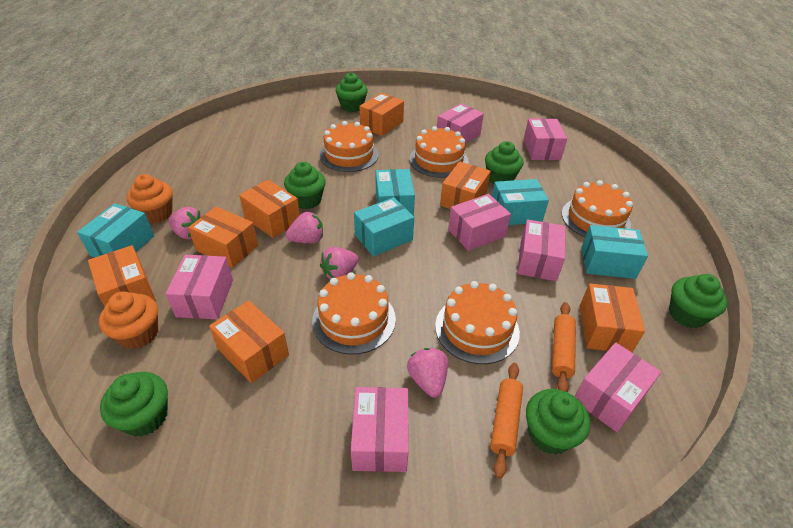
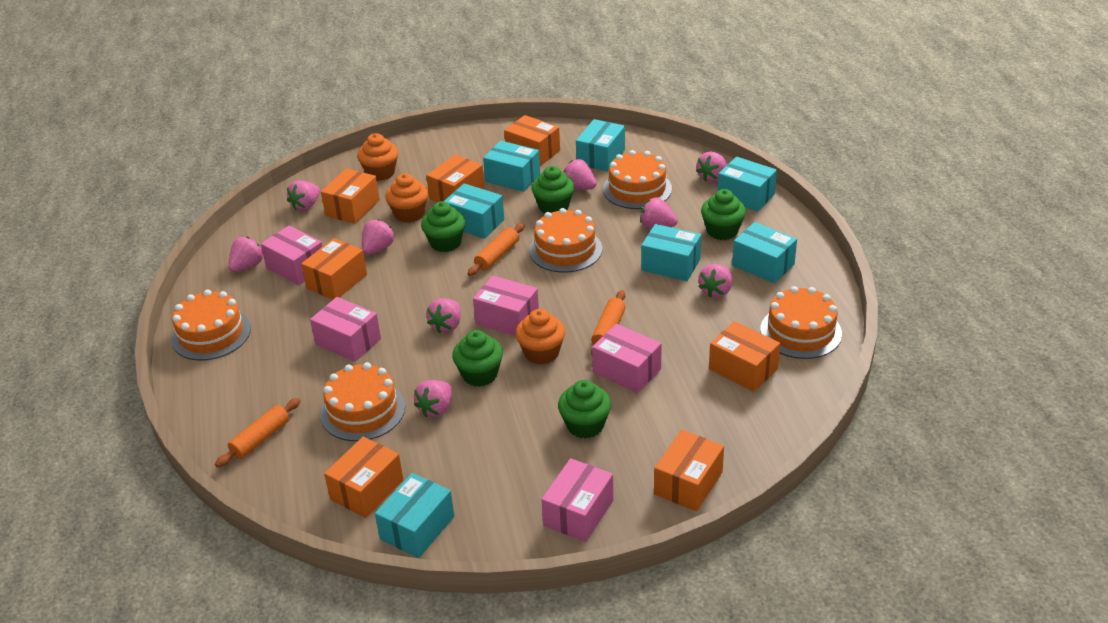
green cupcake: 6 -> 5
orange cupcake: 2 -> 3
orange rolling pin: 2 -> 3
pink box: 7 -> 5
pink strawberry: 4 -> 9
turquoise box: 5 -> 7

